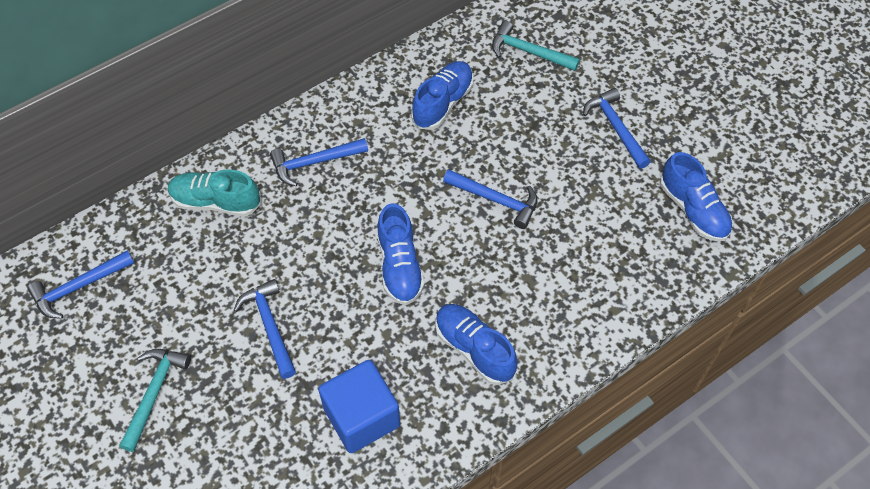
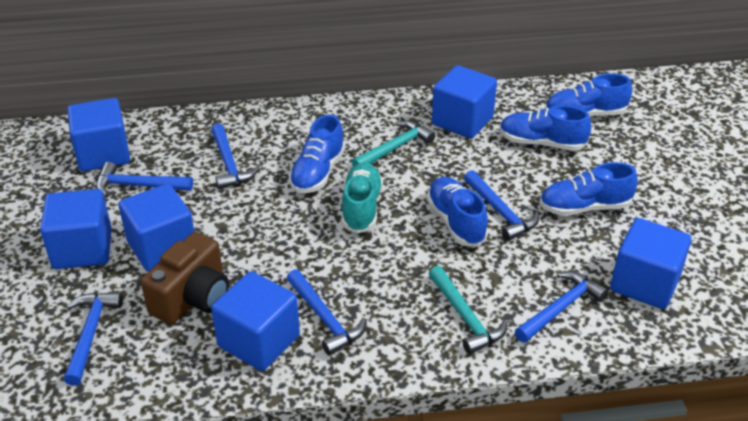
blue cube: 1 -> 6
blue hammer: 5 -> 6
blue shoe: 4 -> 5
brown camera: 0 -> 1

